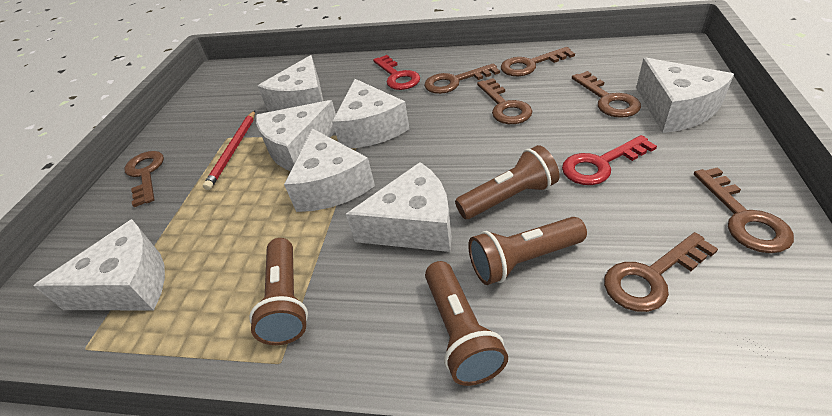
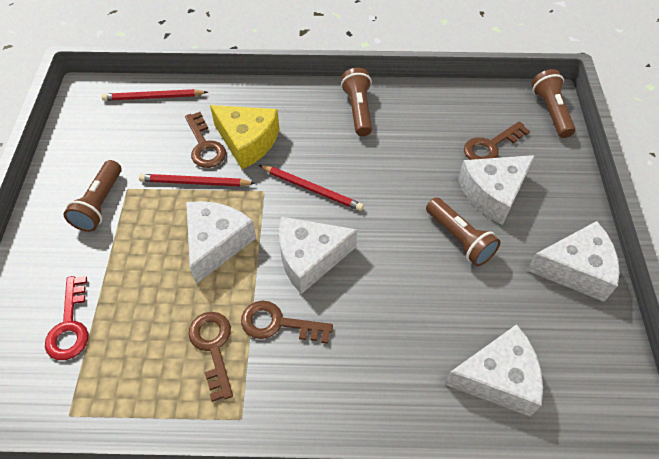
brown key: 7 -> 4
red key: 2 -> 1
red pencil: 1 -> 3
white cheese: 7 -> 5
yellow cheese: 0 -> 1

